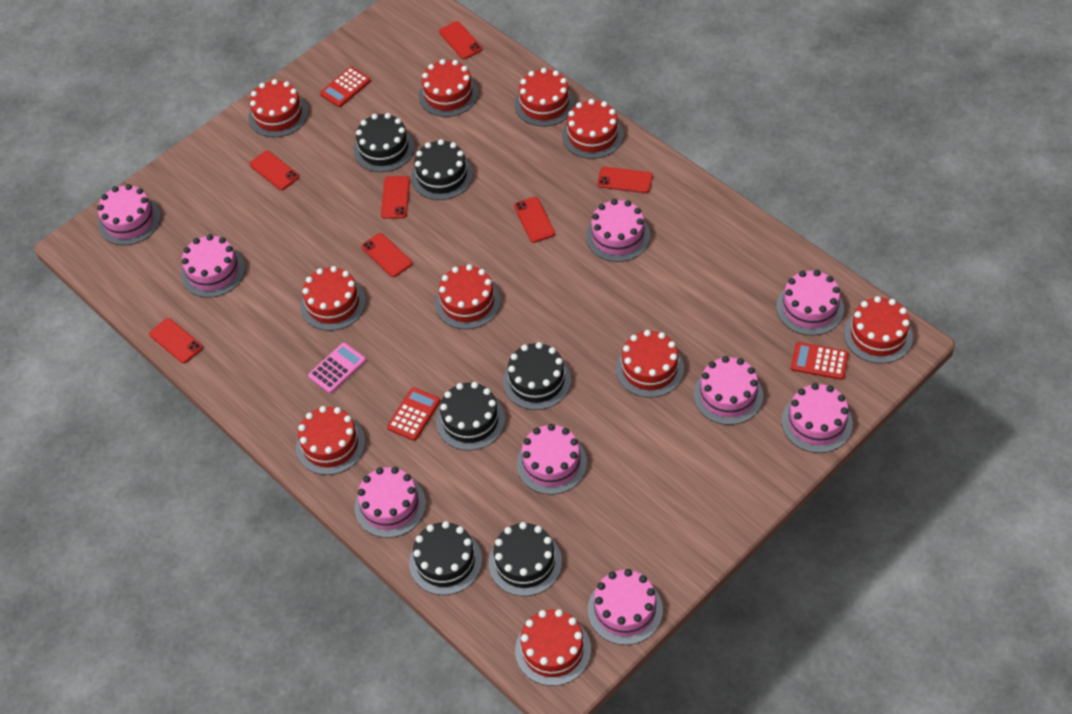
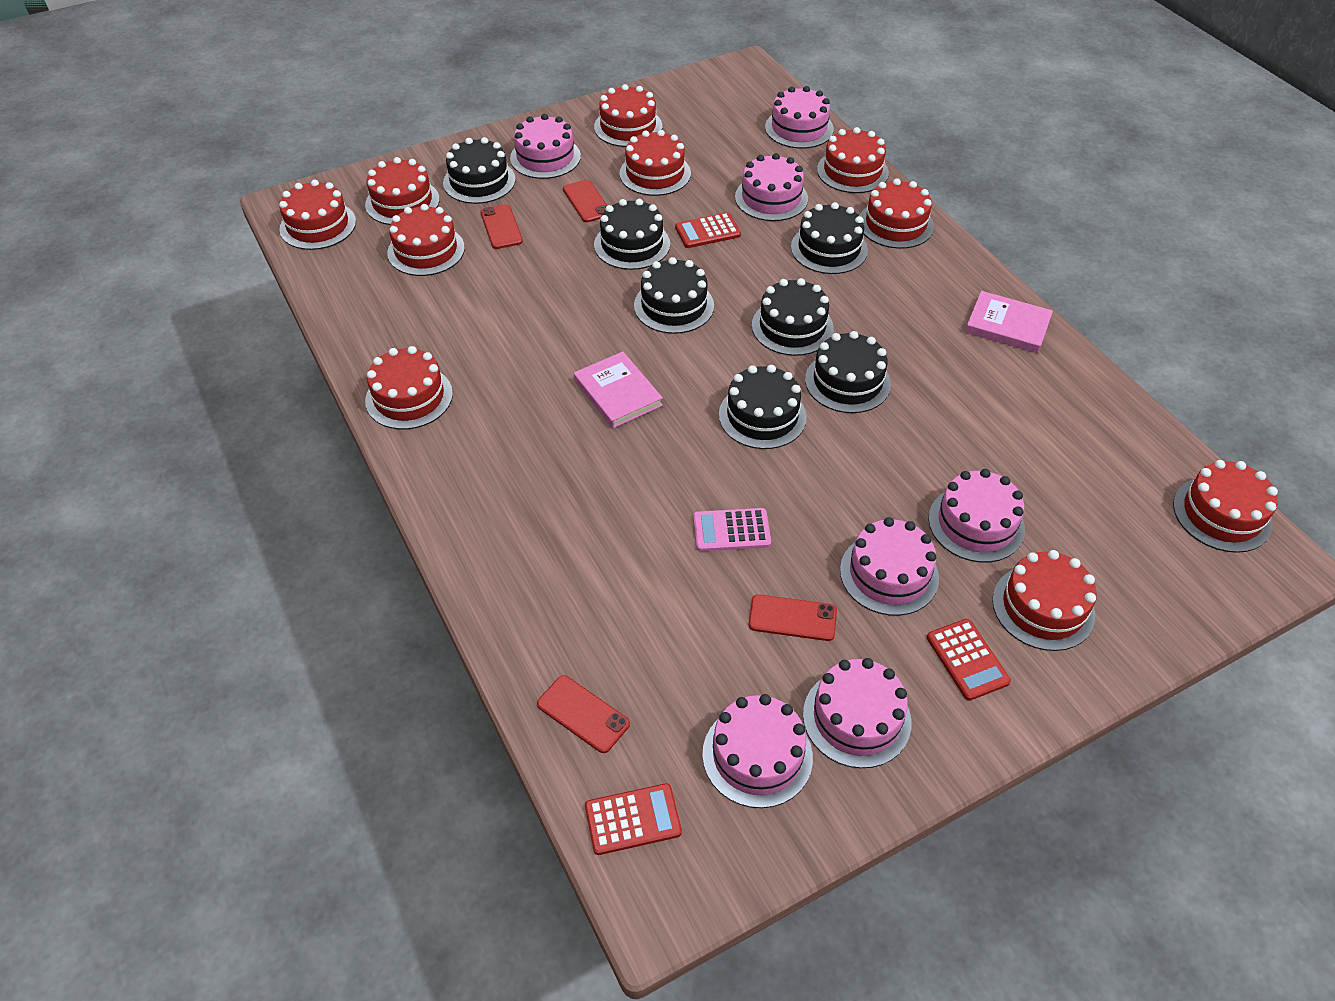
black cake: 6 -> 7
pink book: 0 -> 2
pink cake: 9 -> 7
red phone: 7 -> 4

